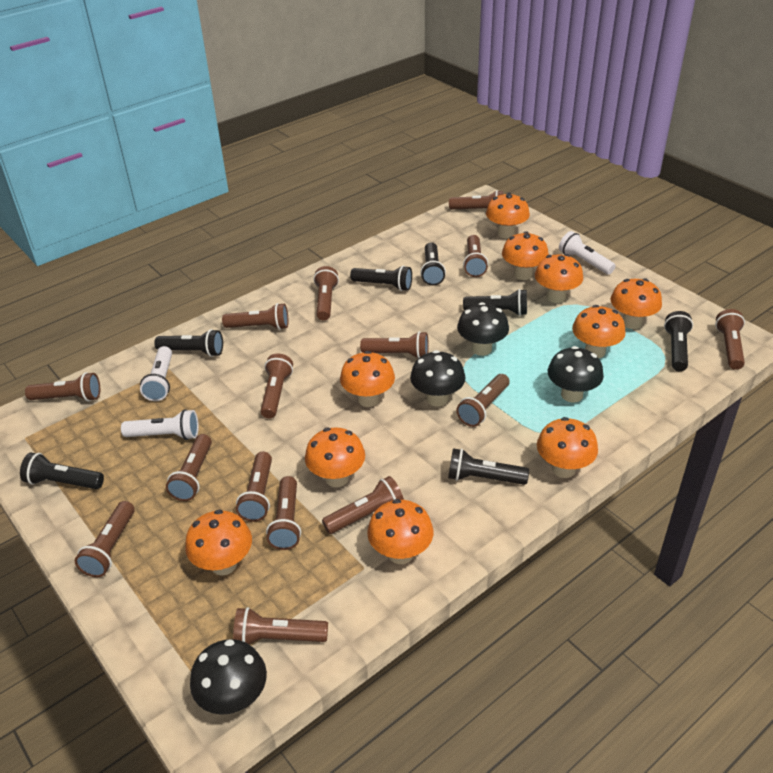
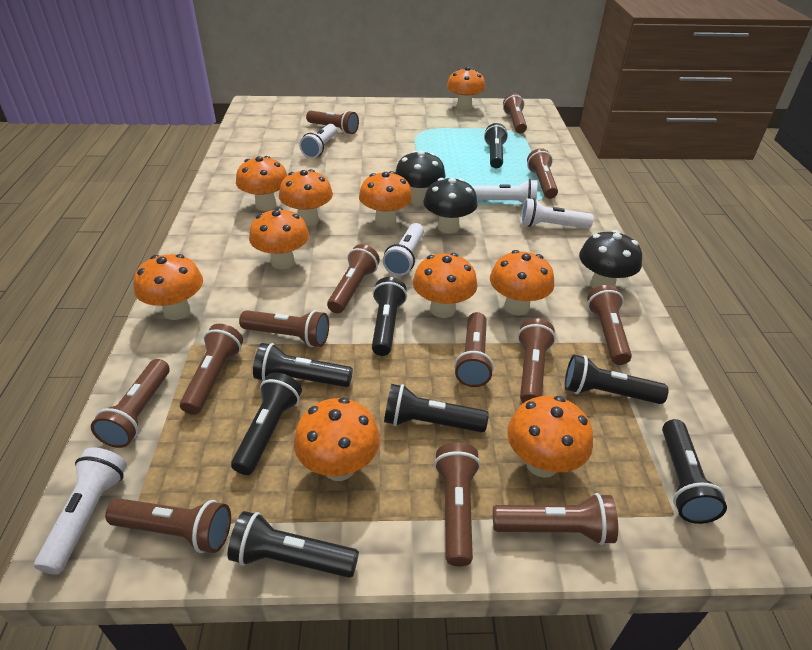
black flashlight: 7 -> 8
black mushroom: 4 -> 3
brown flashlight: 15 -> 13
white flashlight: 3 -> 5

